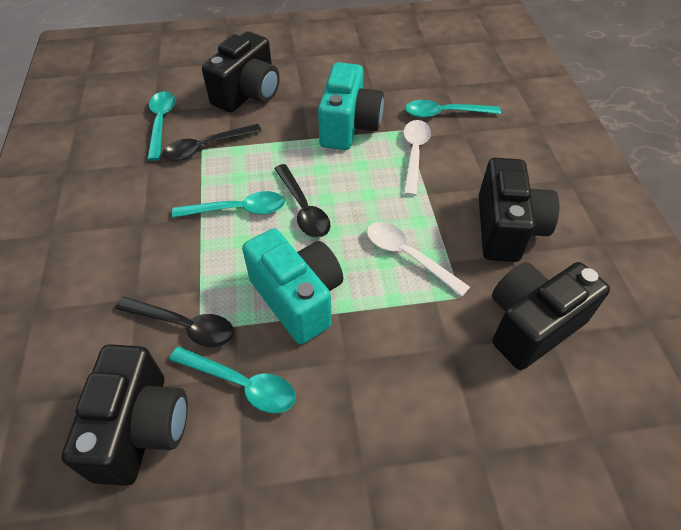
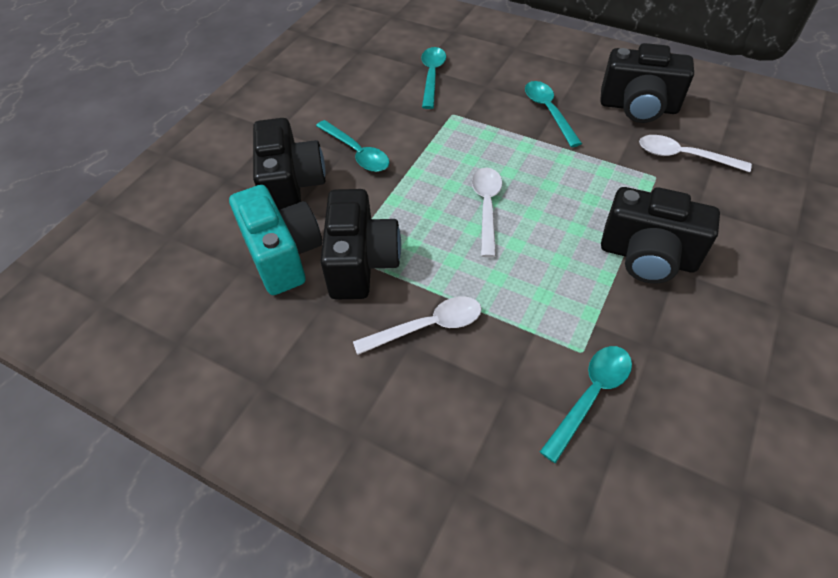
black spoon: 3 -> 0
turquoise camera: 2 -> 1
white spoon: 2 -> 3

